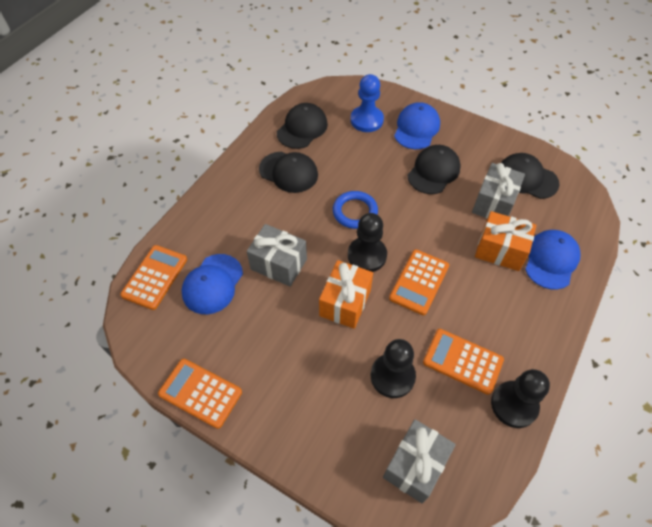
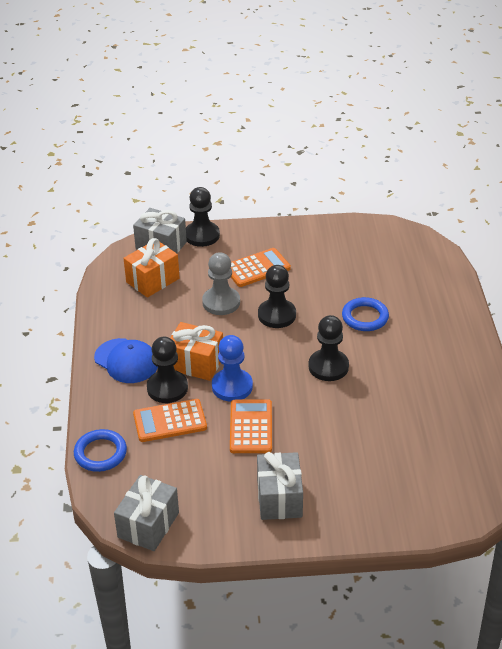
black cap: 4 -> 0
black pawn: 3 -> 4
blue cap: 3 -> 1
blue ring: 1 -> 2
grey pawn: 0 -> 1
orange calculator: 4 -> 3

